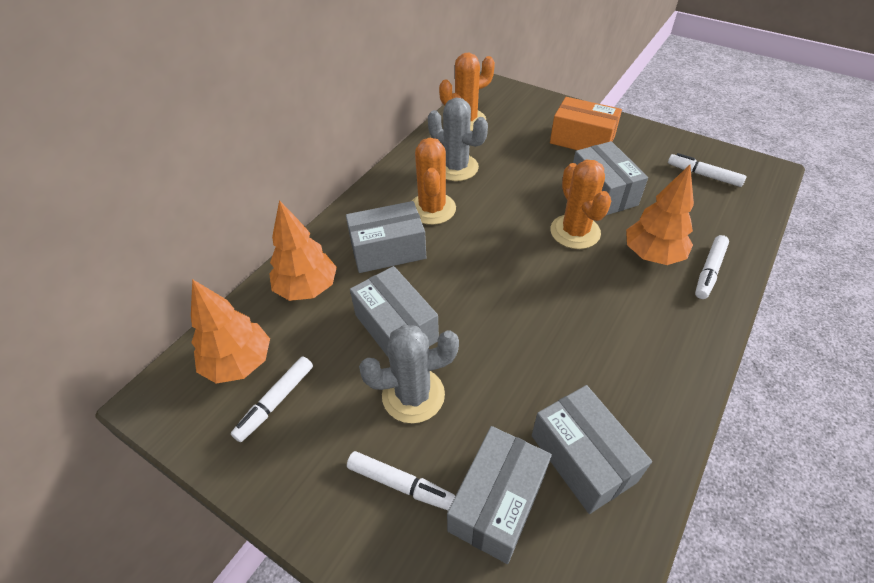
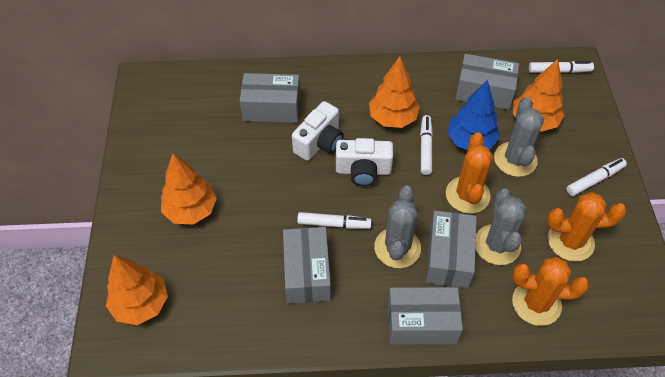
blue tree: 0 -> 1
grey cactus: 2 -> 3
orange box: 1 -> 0
orange tree: 3 -> 4
white camera: 0 -> 2

